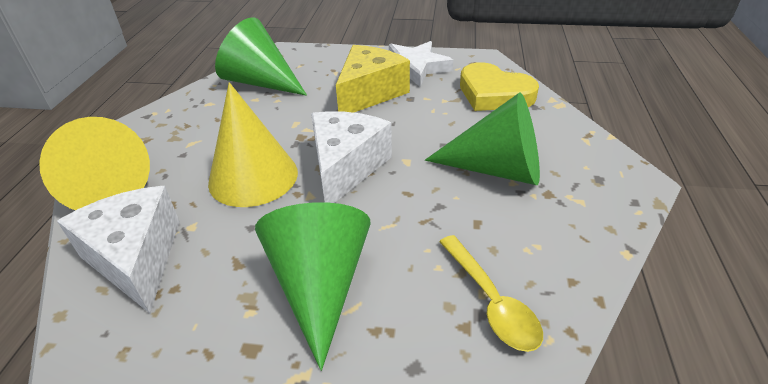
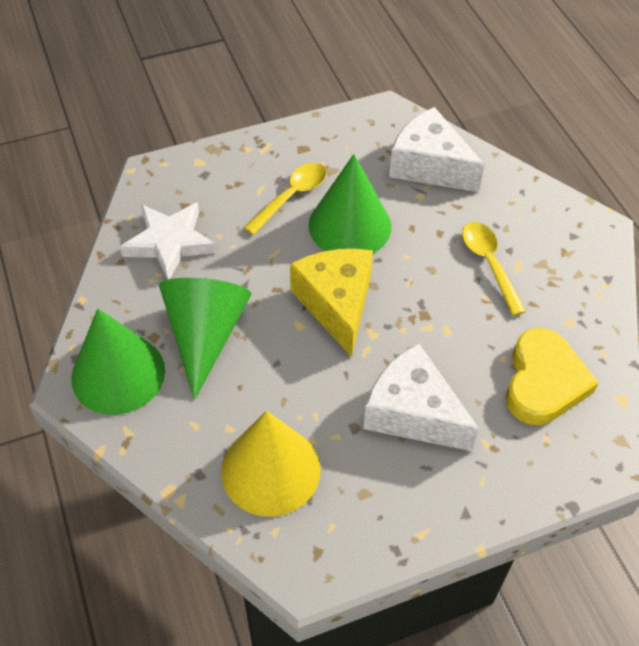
yellow cone: 2 -> 1
yellow spoon: 1 -> 2

